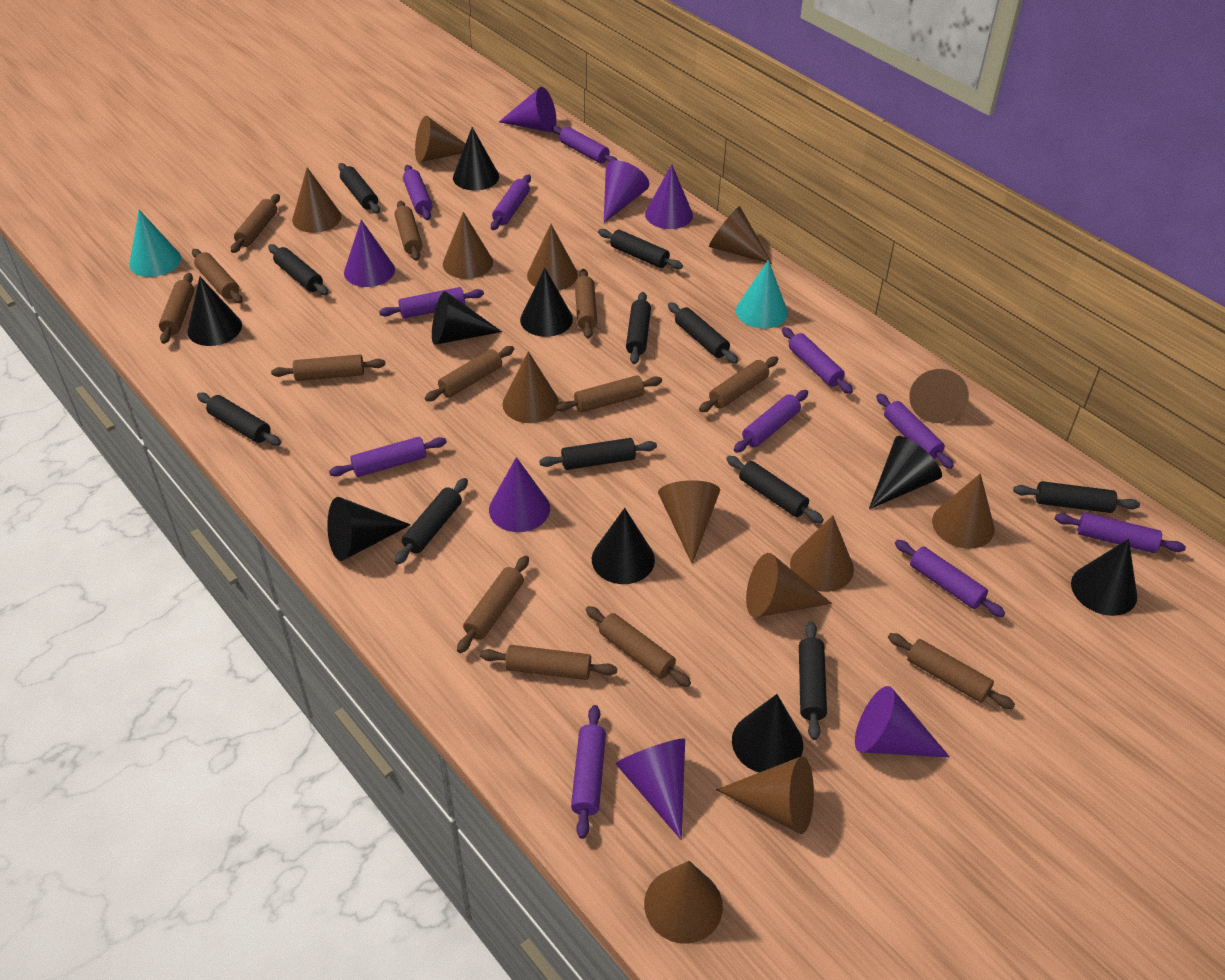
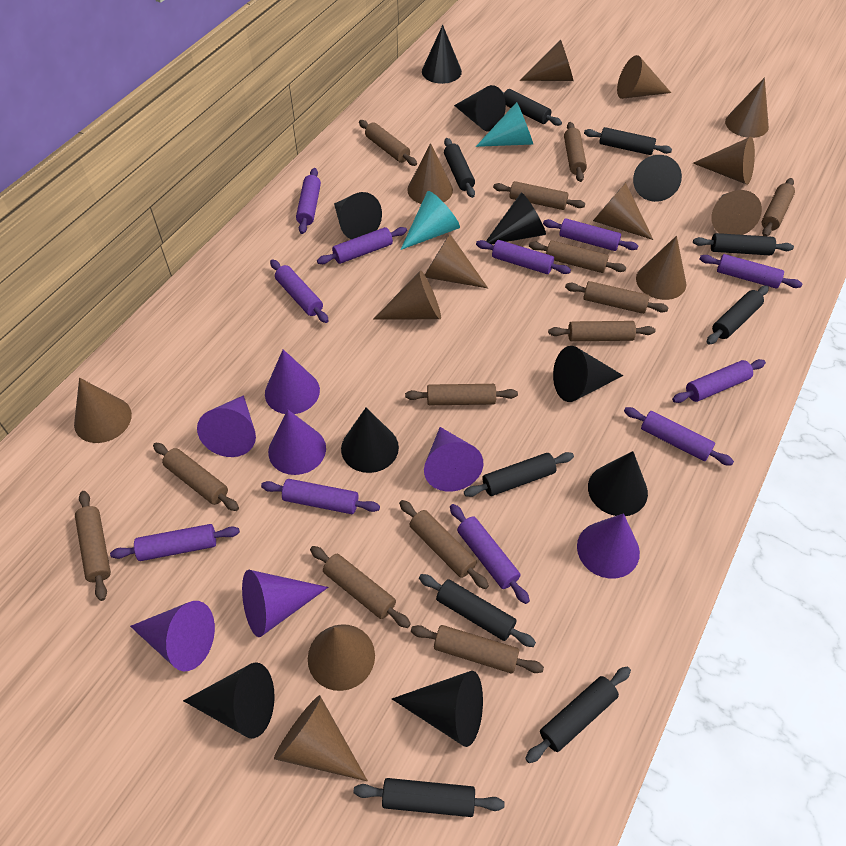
black cone: 9 -> 10
black rolling pin: 11 -> 9

